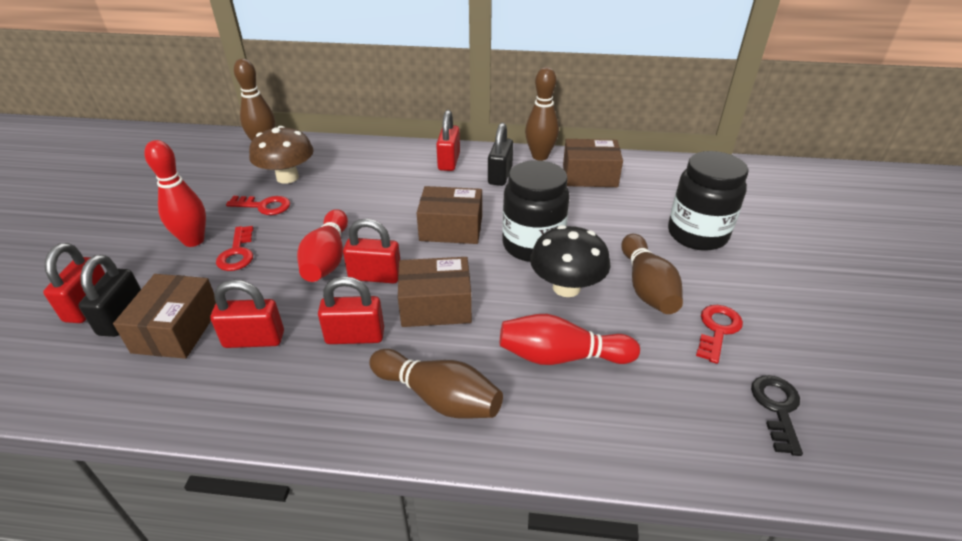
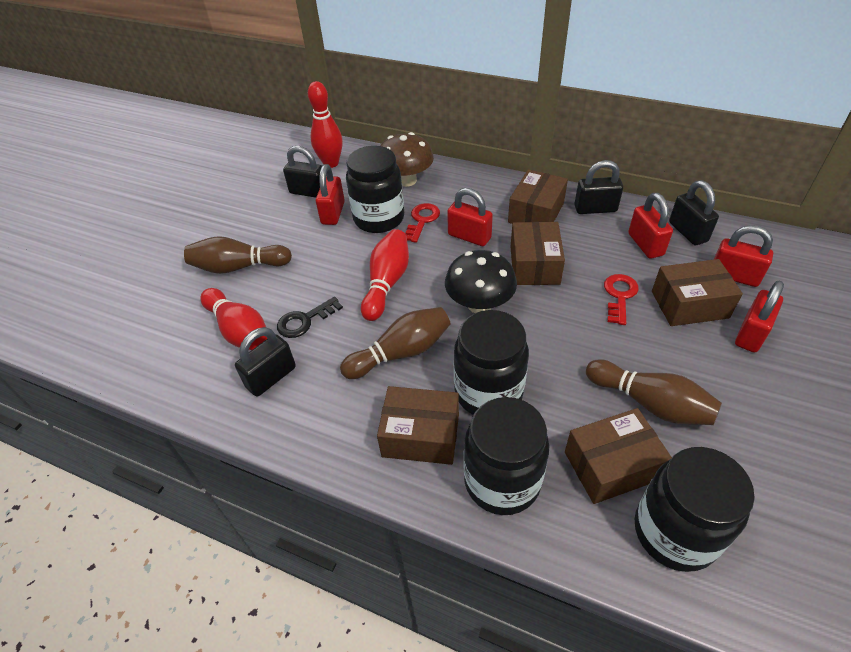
black jar: 2 -> 4
black padlock: 2 -> 4
brown bowling pin: 4 -> 3
brown box: 4 -> 5
red key: 3 -> 2

